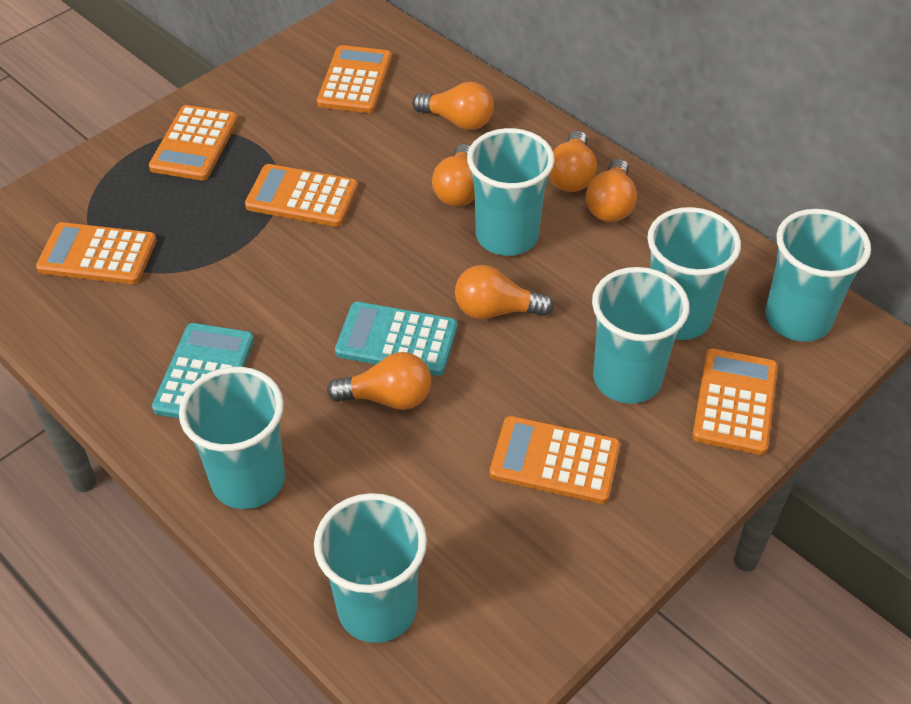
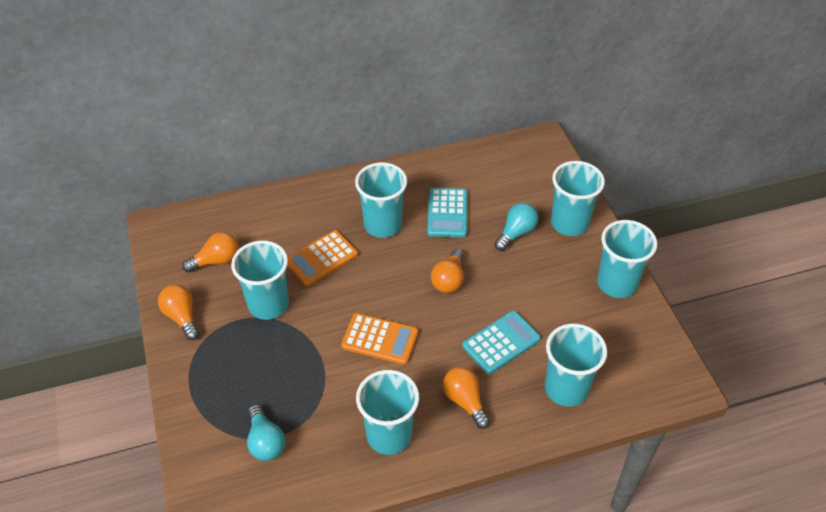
orange calculator: 6 -> 2
orange light bulb: 6 -> 4
turquoise light bulb: 0 -> 2

